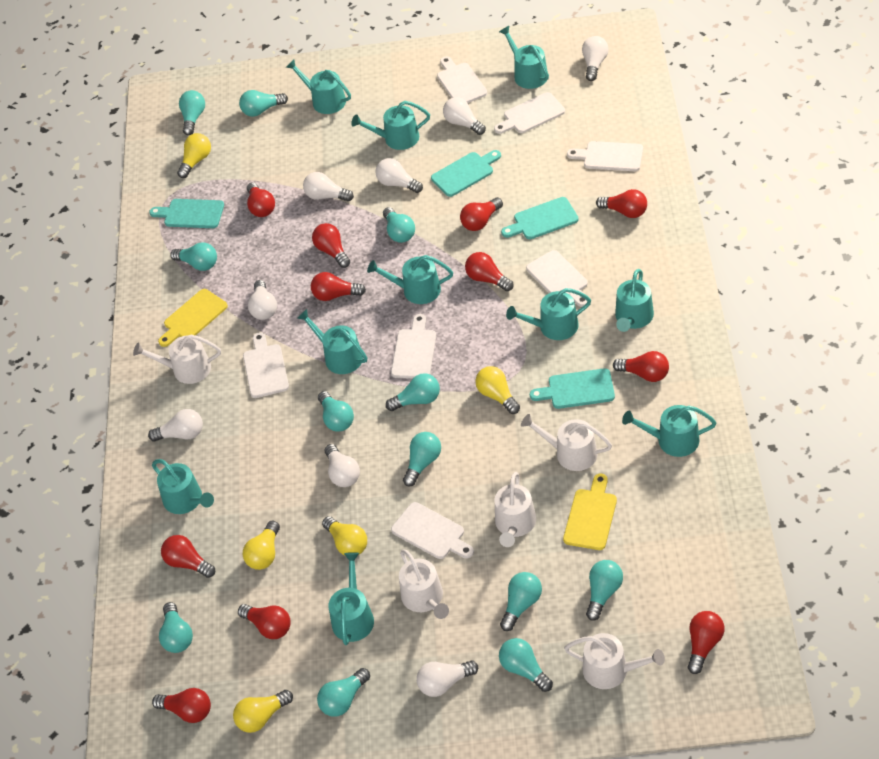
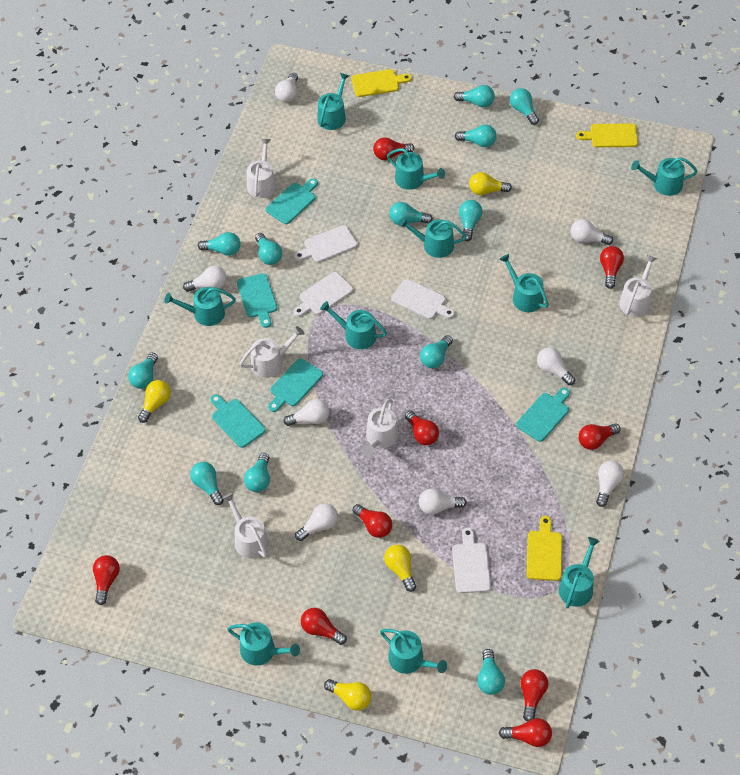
red light bulb: 11 -> 9
turquoise cutting board: 4 -> 5
white cutting board: 7 -> 4
yellow cutting board: 2 -> 3
yellow light bulb: 5 -> 4

